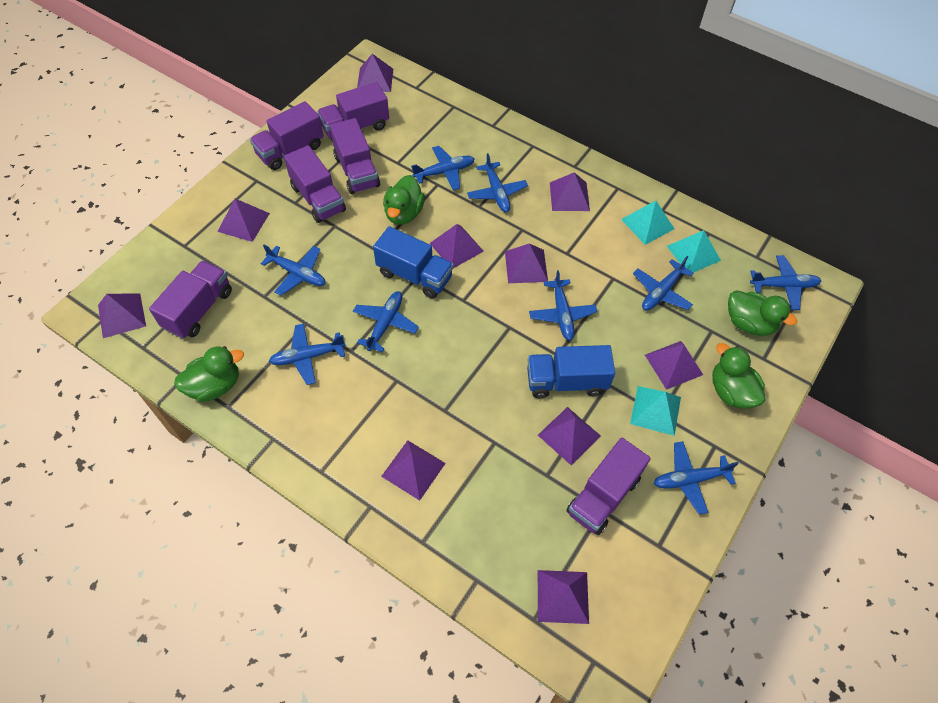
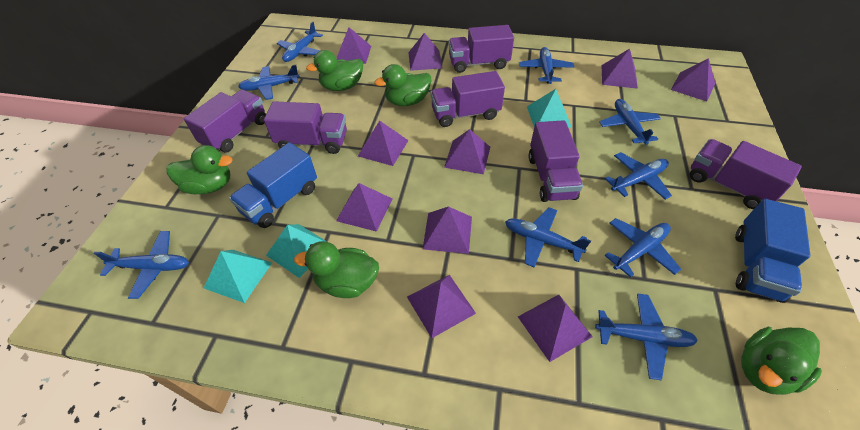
green duck: 4 -> 5

